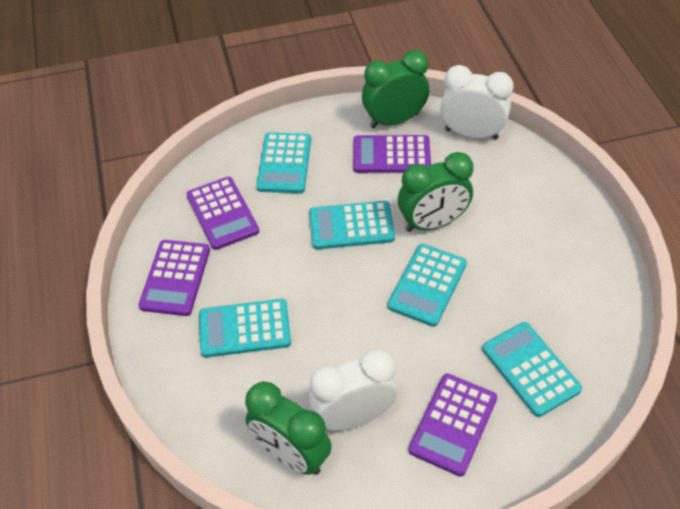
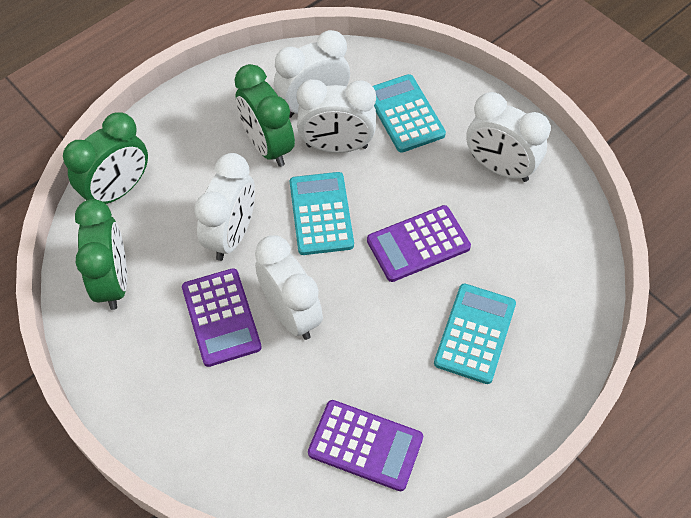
purple calculator: 4 -> 3
turquoise calculator: 5 -> 3
white clock: 2 -> 5

